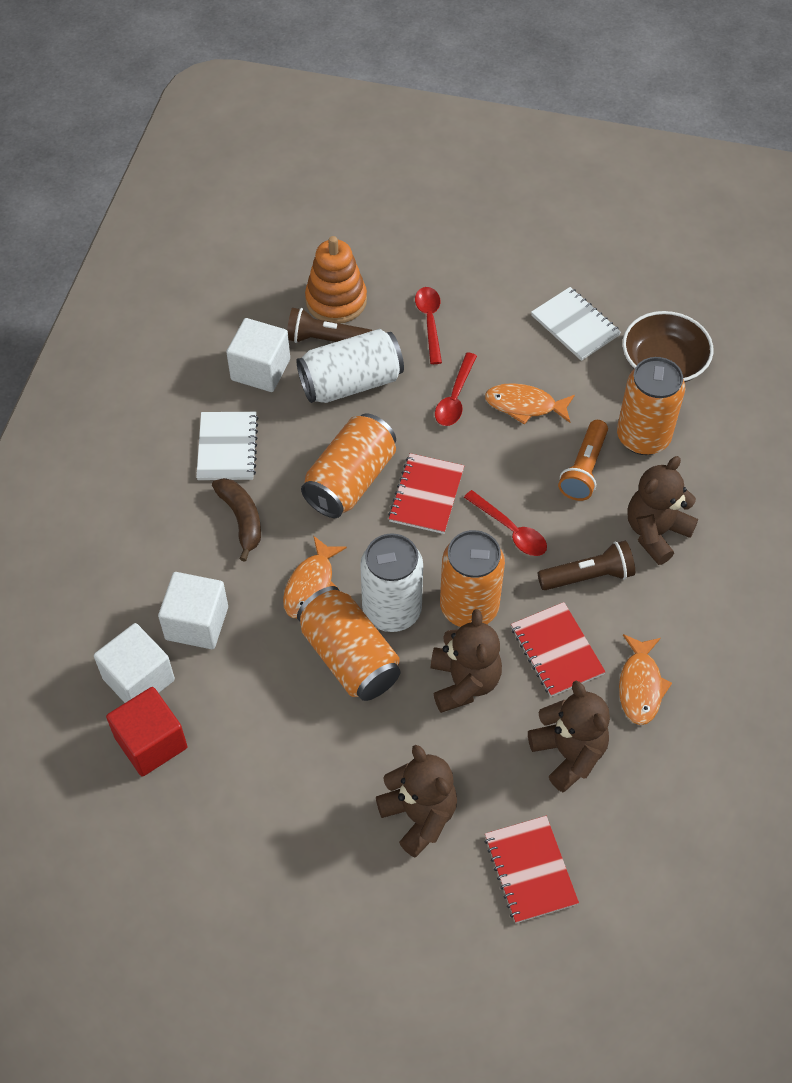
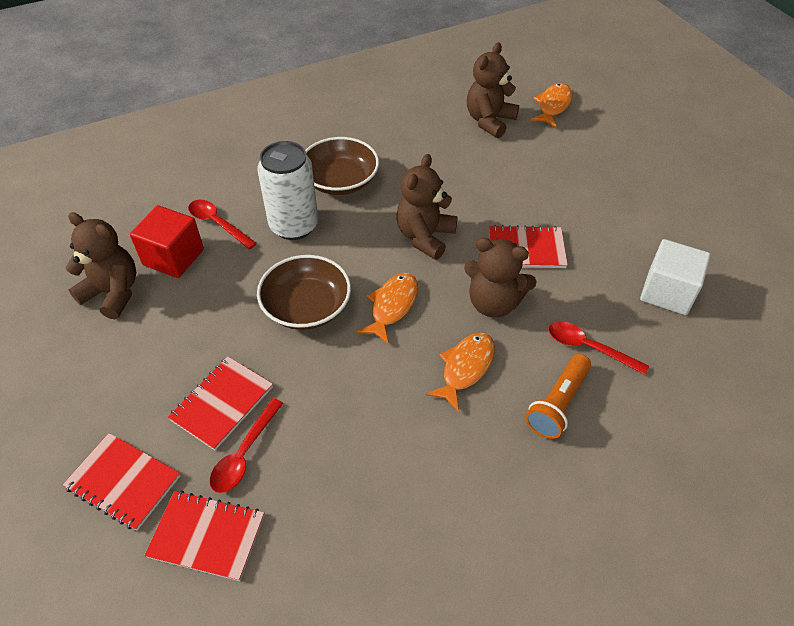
brown banana: 1 -> 0
brown bowl: 1 -> 2
brown flashlight: 2 -> 0
orange can: 4 -> 0
orange stacking toy: 1 -> 0
red notebook: 3 -> 4
white can: 2 -> 1
white cube: 3 -> 1
white notebook: 2 -> 0

